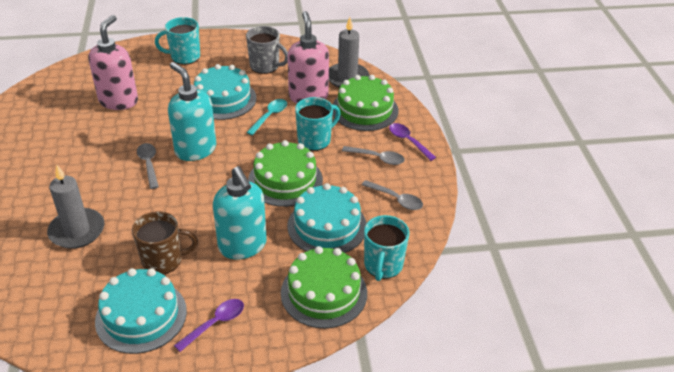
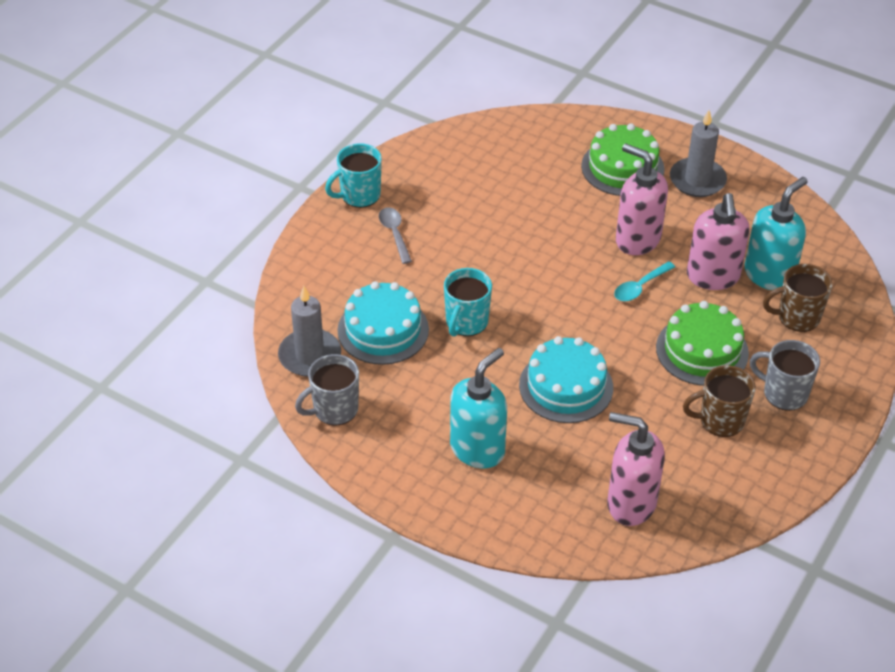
brown mug: 1 -> 2
green cake: 3 -> 2
grey mug: 1 -> 2
grey spoon: 3 -> 1
pink soap dispenser: 2 -> 3
purple spoon: 2 -> 0
turquoise cake: 3 -> 2
turquoise mug: 3 -> 2

